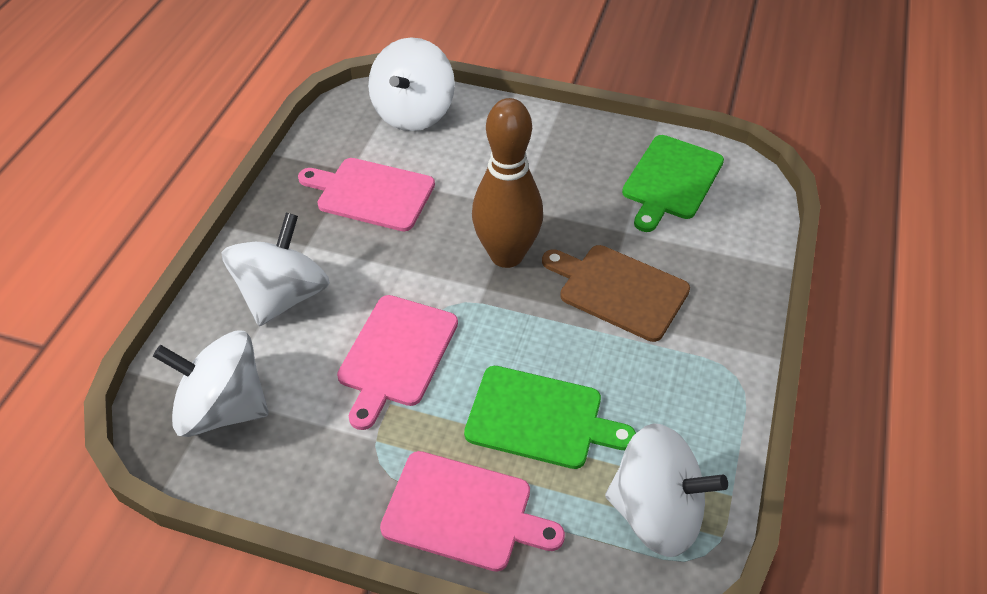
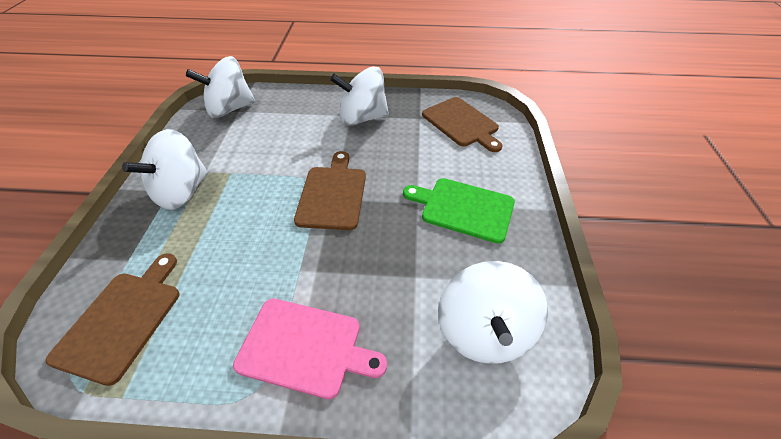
brown bowling pin: 1 -> 0
brown cutting board: 1 -> 3
green cutting board: 2 -> 1
pink cutting board: 3 -> 1

